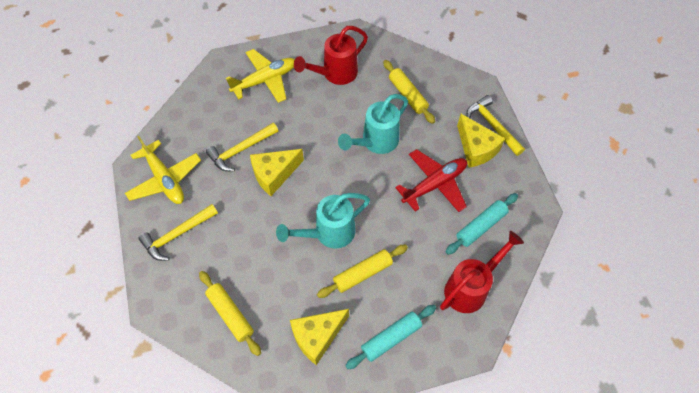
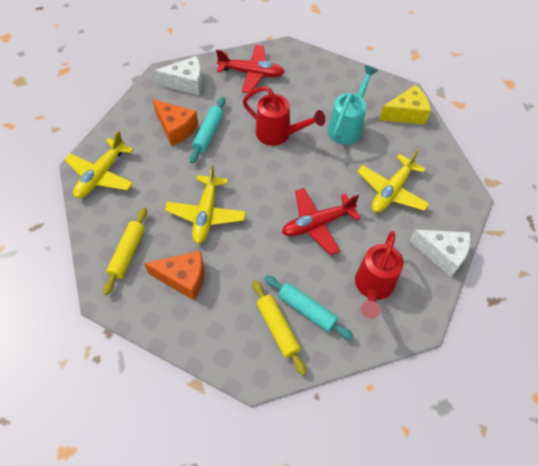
orange cheese: 0 -> 2
red plane: 1 -> 2
turquoise watering can: 2 -> 1
white cheese: 0 -> 2
yellow cheese: 3 -> 1
yellow hammer: 3 -> 0
yellow plane: 2 -> 3
yellow rolling pin: 3 -> 2

